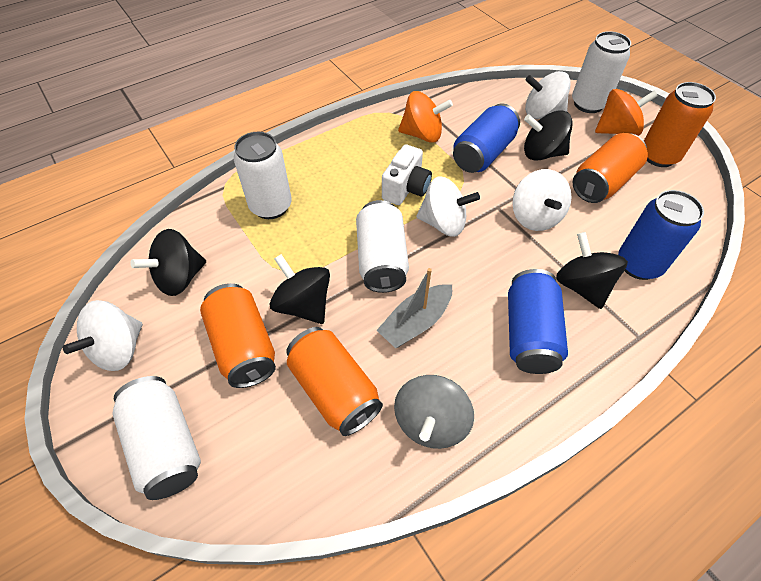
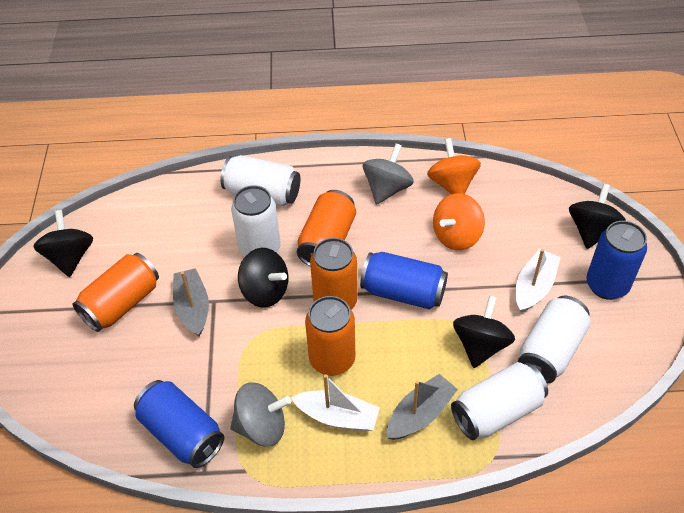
grey boat: 1 -> 2
grey spinning top: 1 -> 2
white boat: 0 -> 2
white camera: 1 -> 0
white spinning top: 4 -> 0

